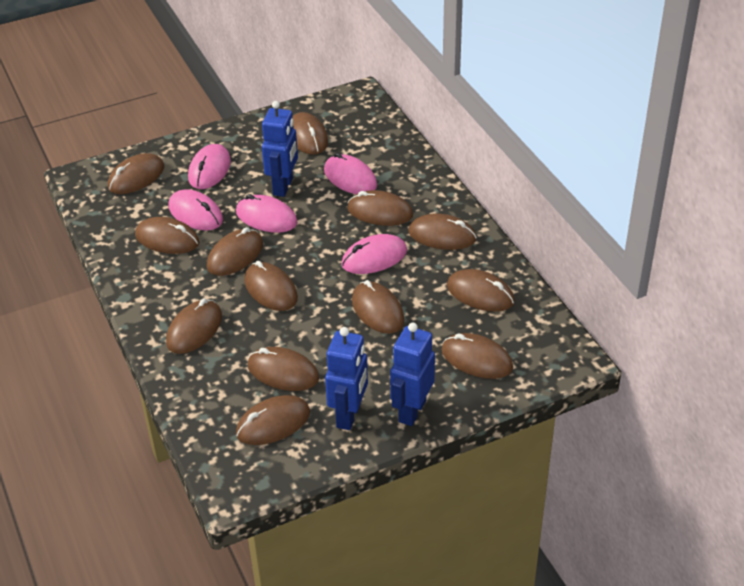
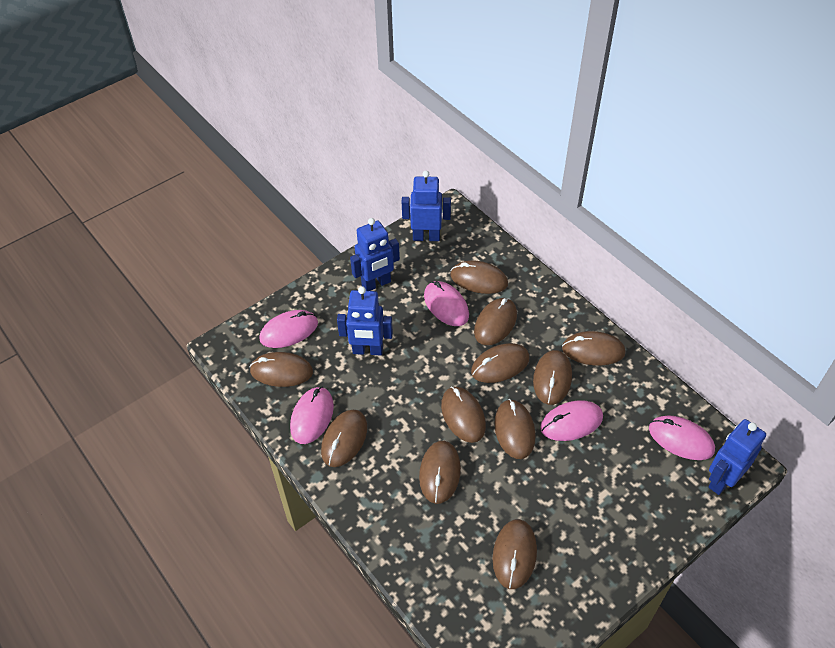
blue robot: 3 -> 4
brown mouse: 13 -> 11

